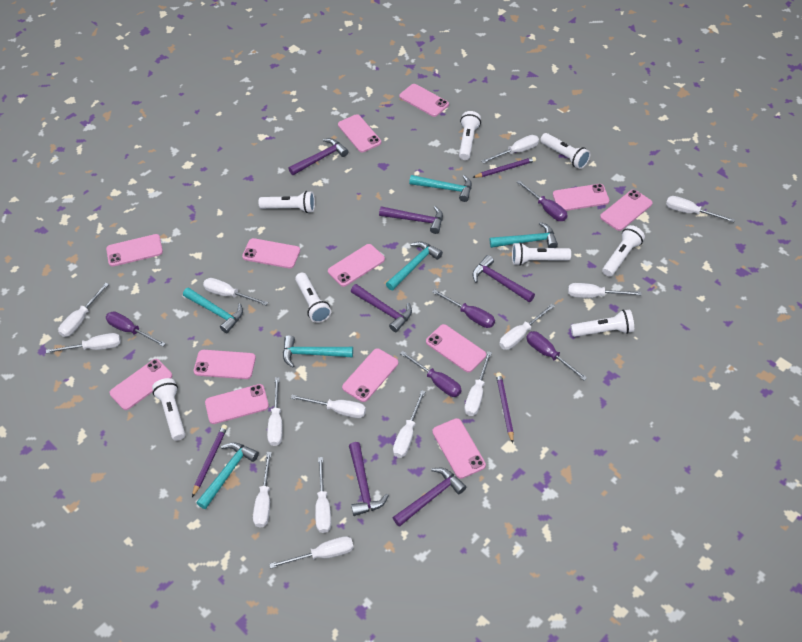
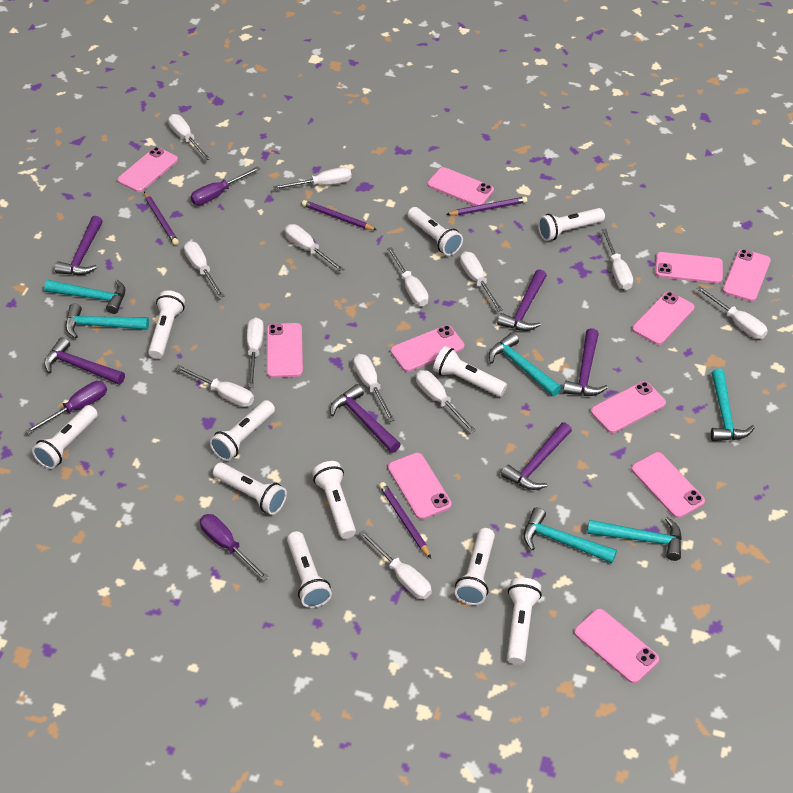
pink phone: 13 -> 11
purple pencil: 3 -> 4
purple screwdriver: 5 -> 3
white flashlight: 8 -> 11
white screwdriver: 14 -> 13

